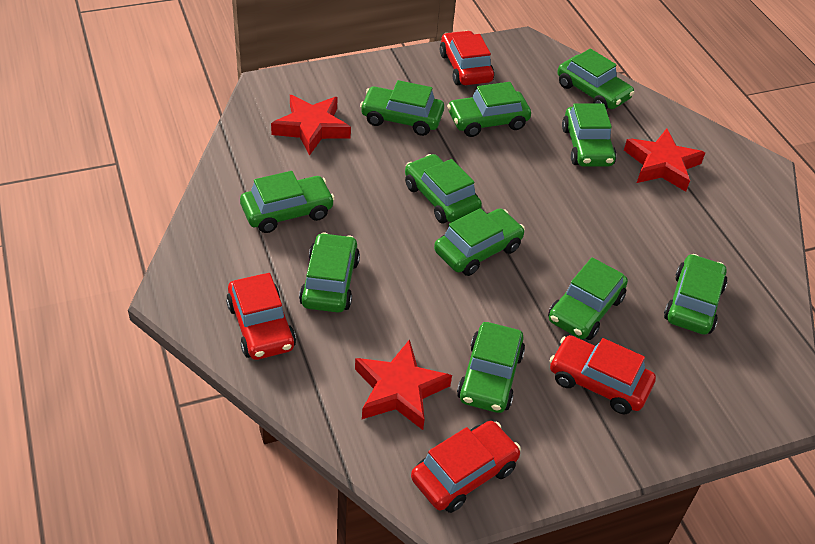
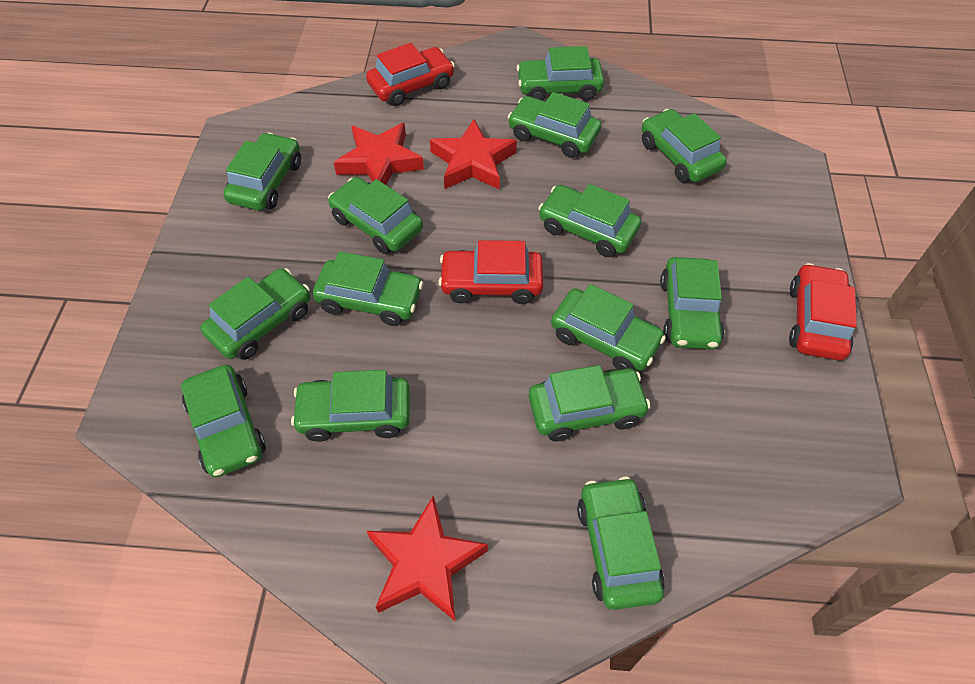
green car: 11 -> 14
red car: 4 -> 3

